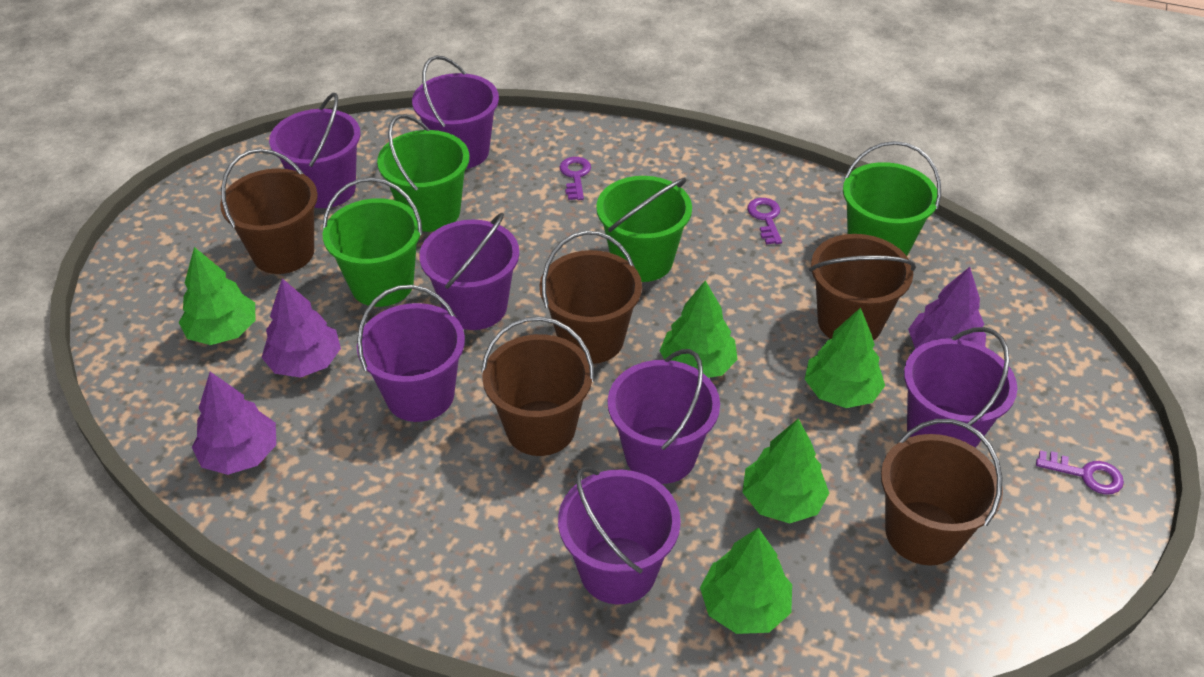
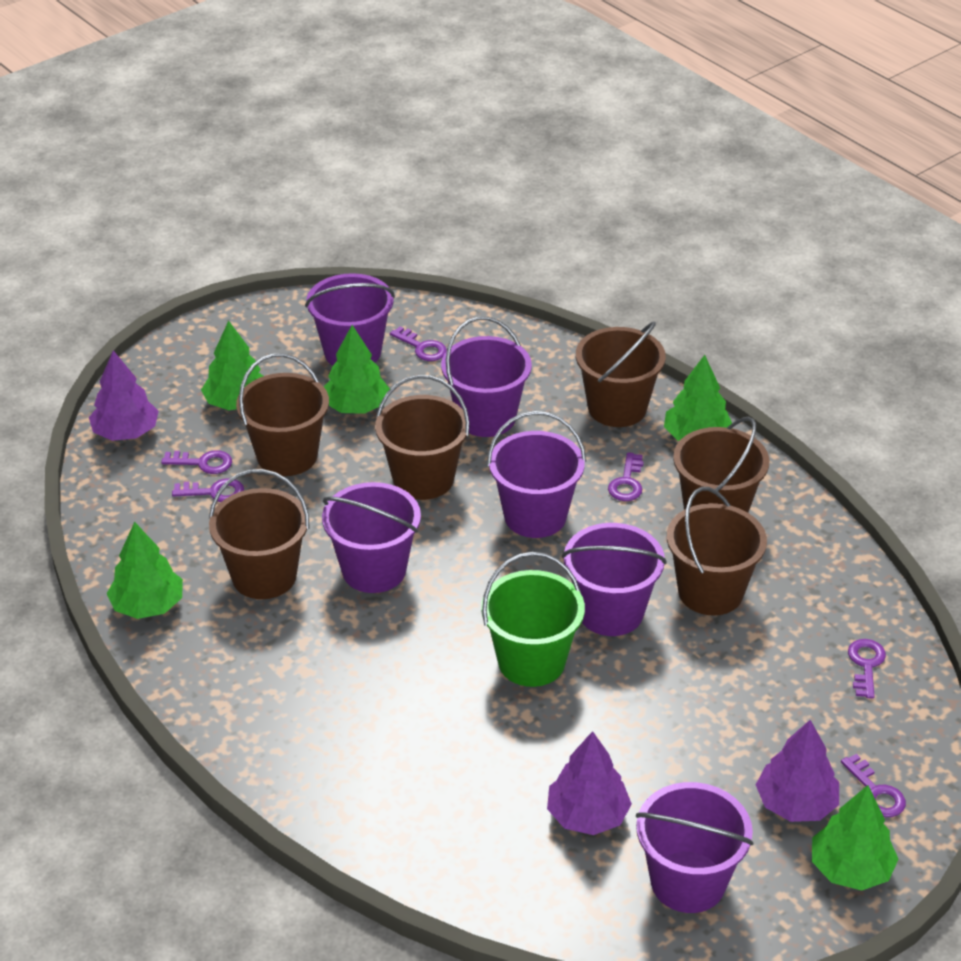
brown bucket: 5 -> 6
green bucket: 4 -> 1
purple bucket: 7 -> 6
purple key: 3 -> 6

